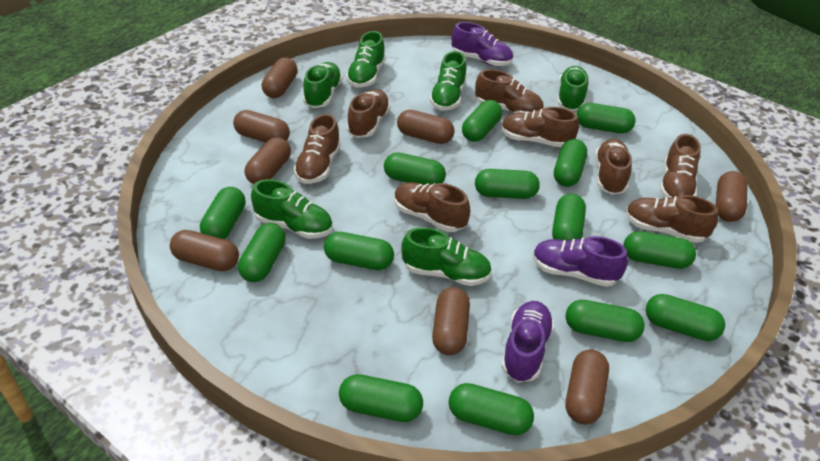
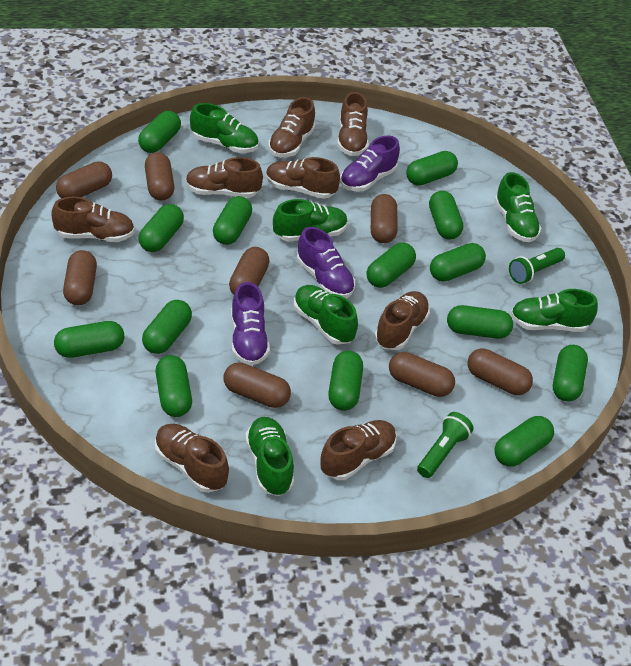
green flashlight: 0 -> 2

